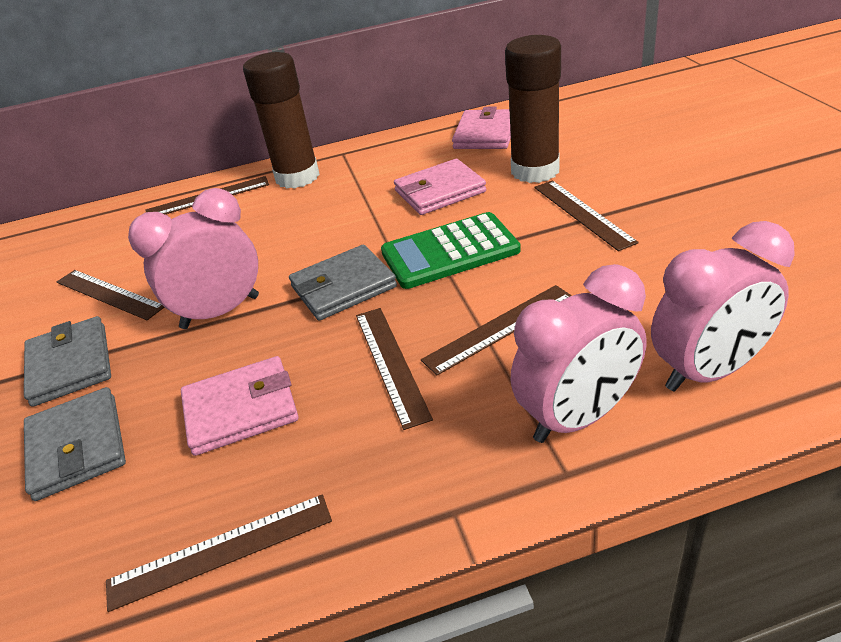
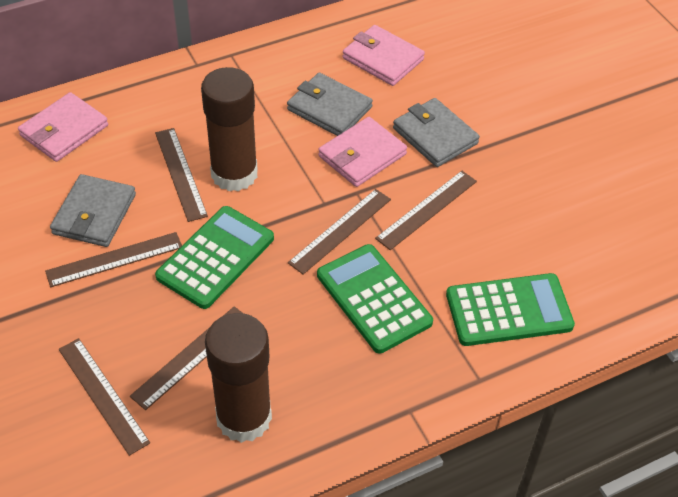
green calculator: 1 -> 3
pink clock: 3 -> 0

